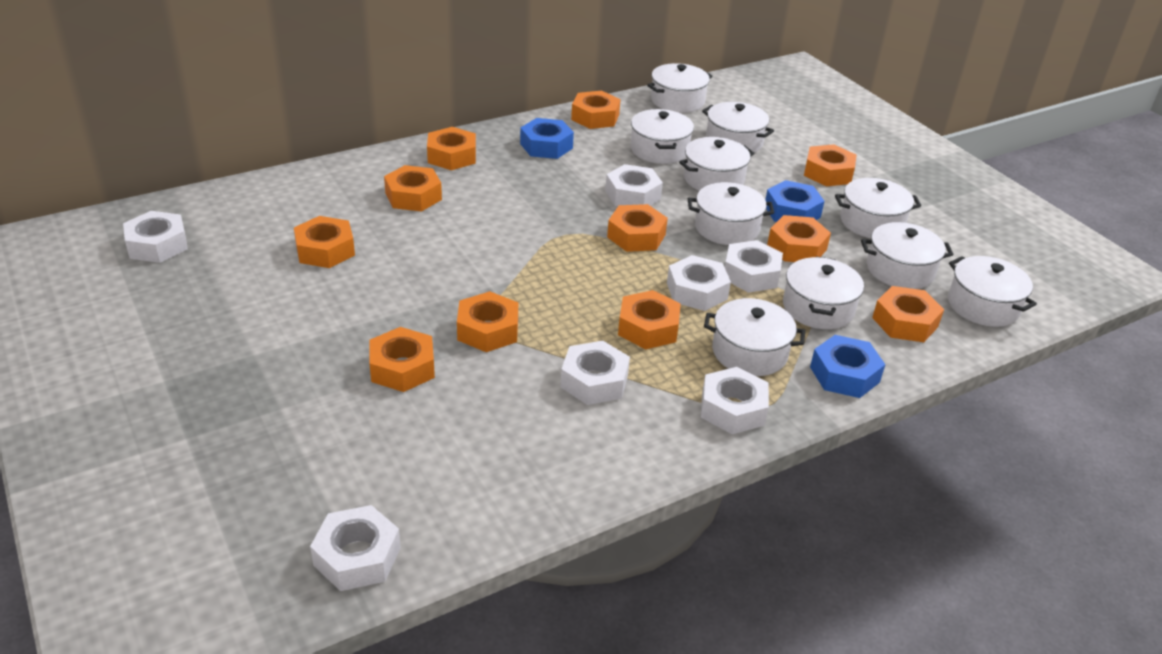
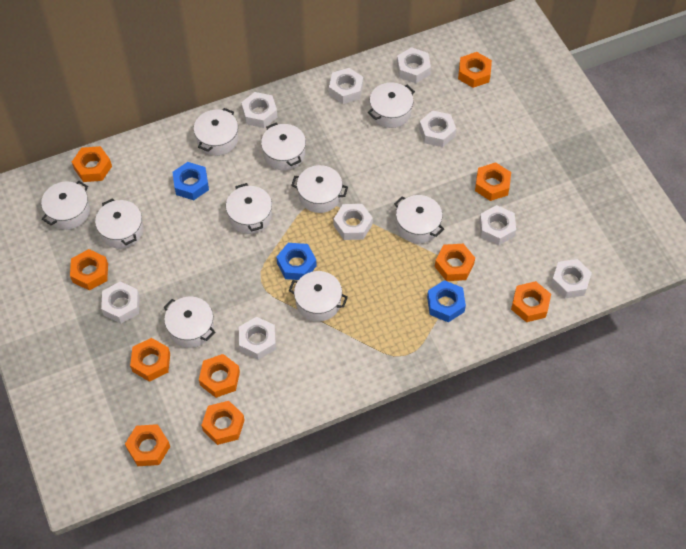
orange nut: 11 -> 10
white nut: 7 -> 9

